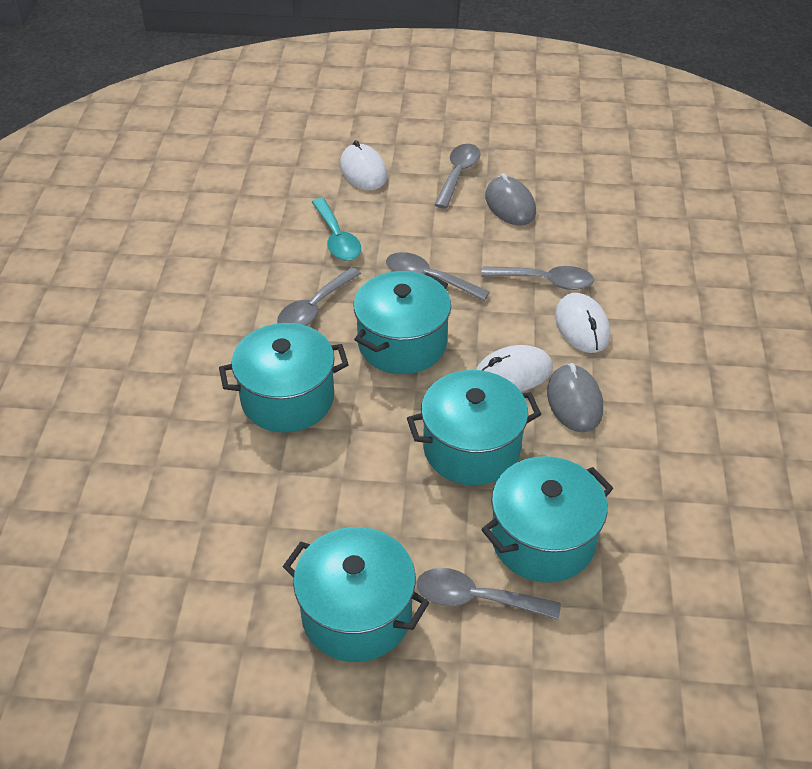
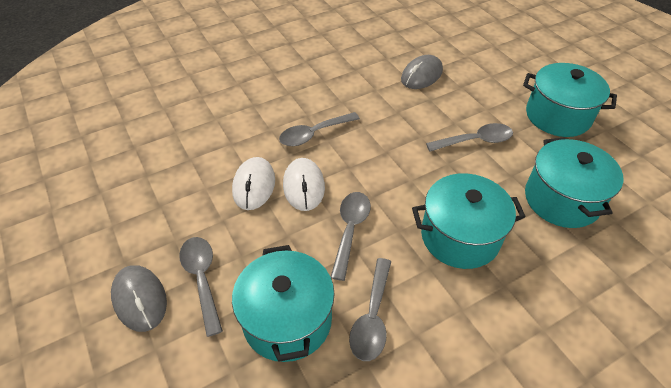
turquoise pot: 5 -> 4
turquoise spoon: 1 -> 0
white mouse: 3 -> 2

